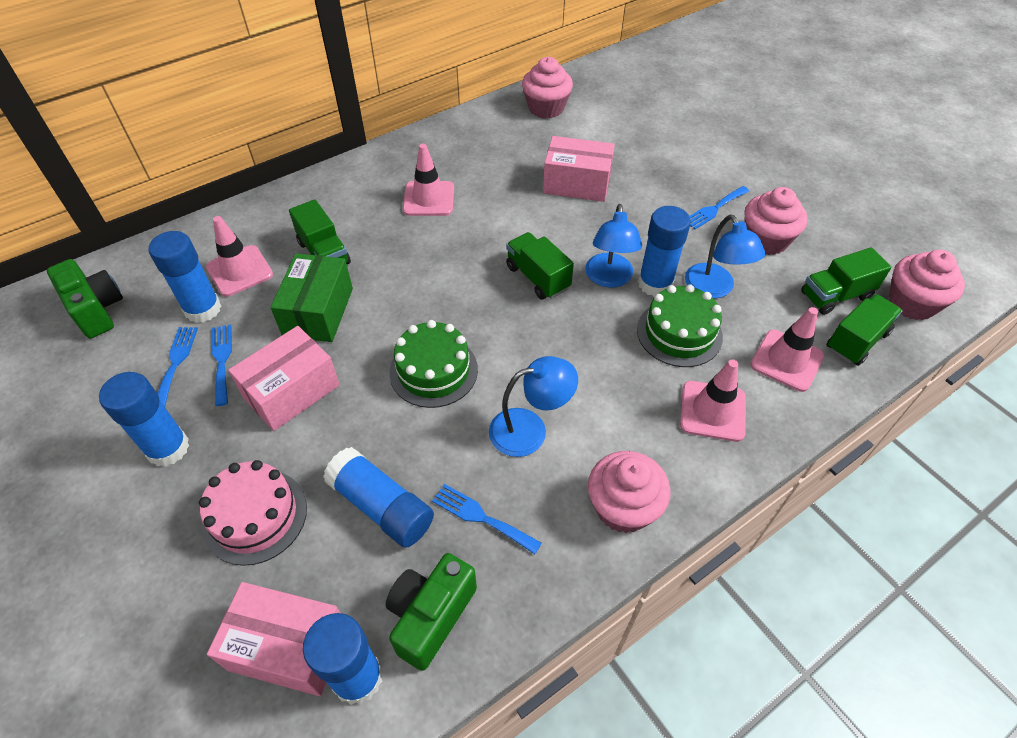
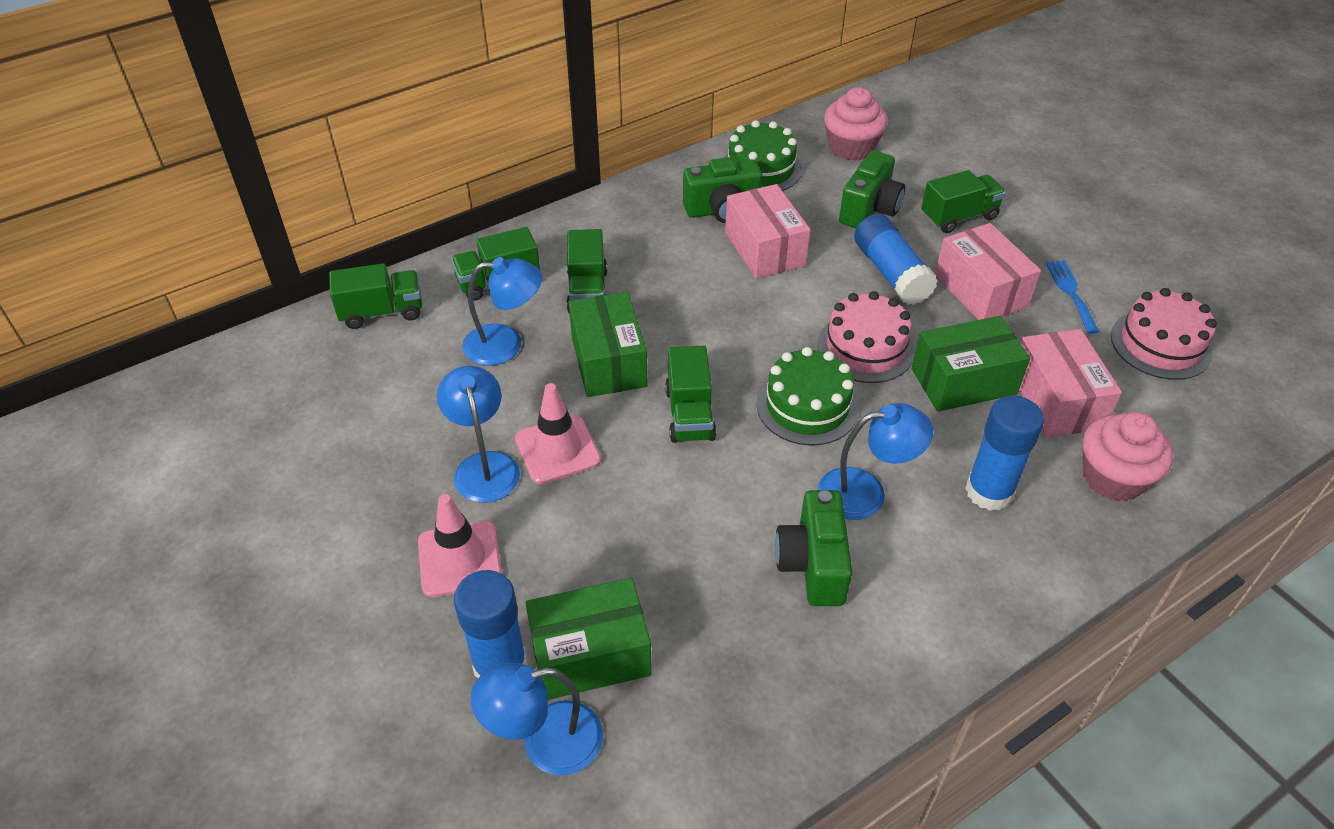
blue fork: 4 -> 1
blue glue stick: 5 -> 3
blue lamp: 3 -> 4
green box: 1 -> 3
green camera: 2 -> 3
green truck: 4 -> 5
pink cake: 1 -> 2
pink cupcake: 4 -> 2
pink traffic cone: 4 -> 2

